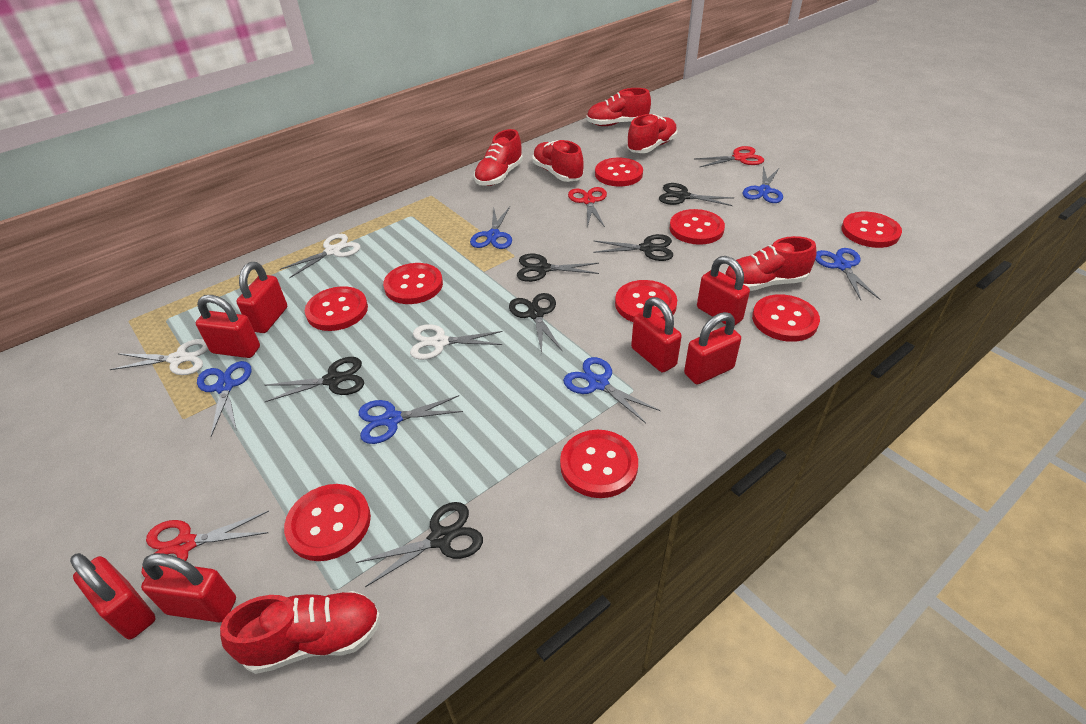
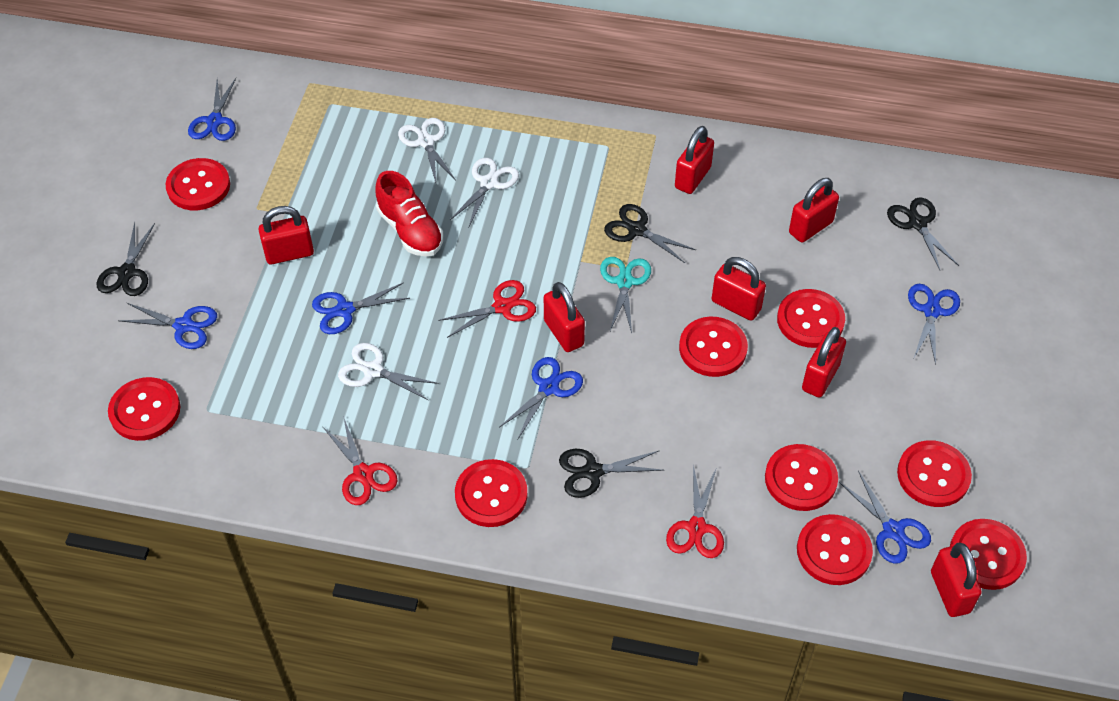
black scissors: 6 -> 4
red shoe: 6 -> 1
turquoise scissors: 0 -> 1

